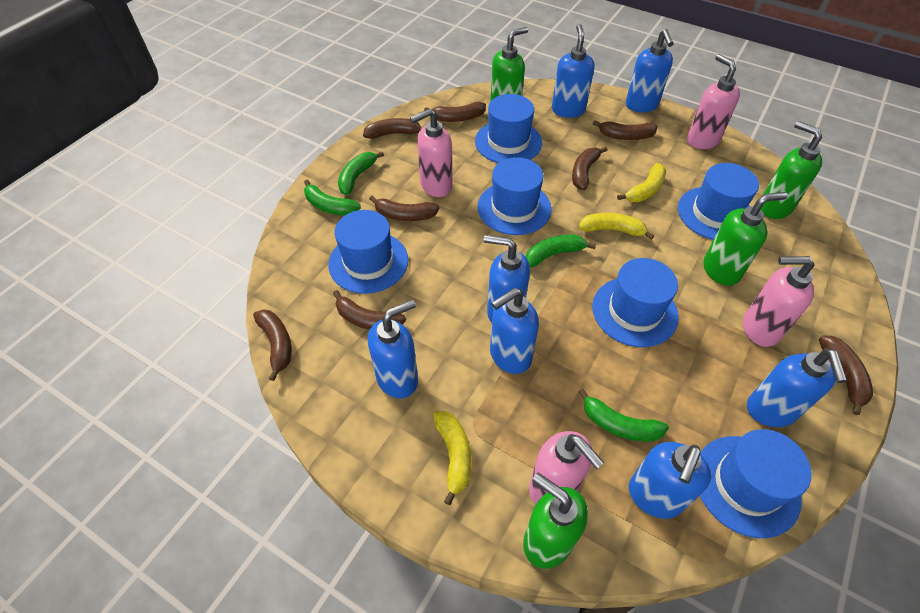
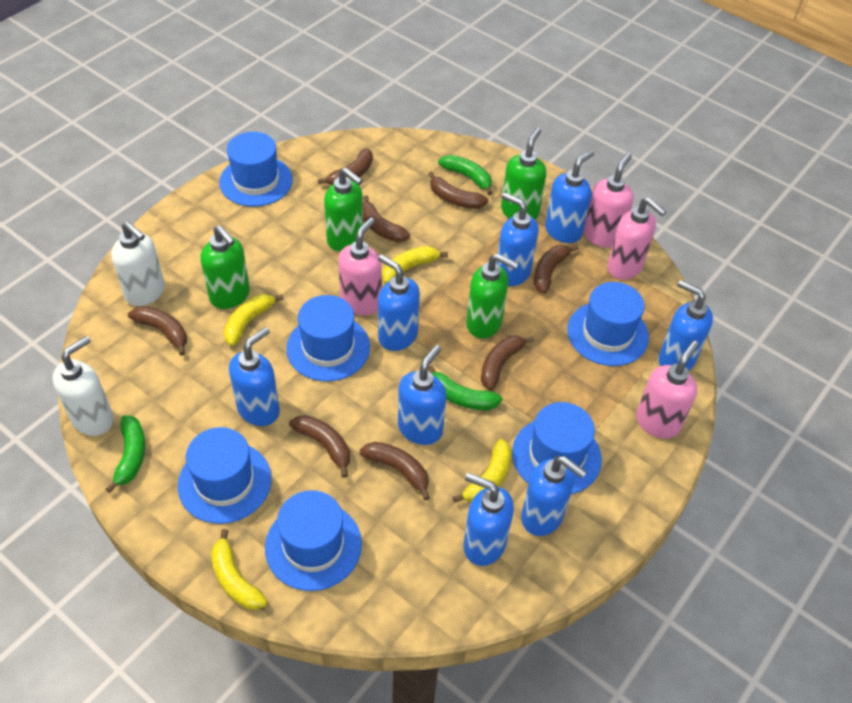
blue soap dispenser: 7 -> 8
green banana: 4 -> 3
white soap dispenser: 0 -> 2
yellow banana: 3 -> 4

